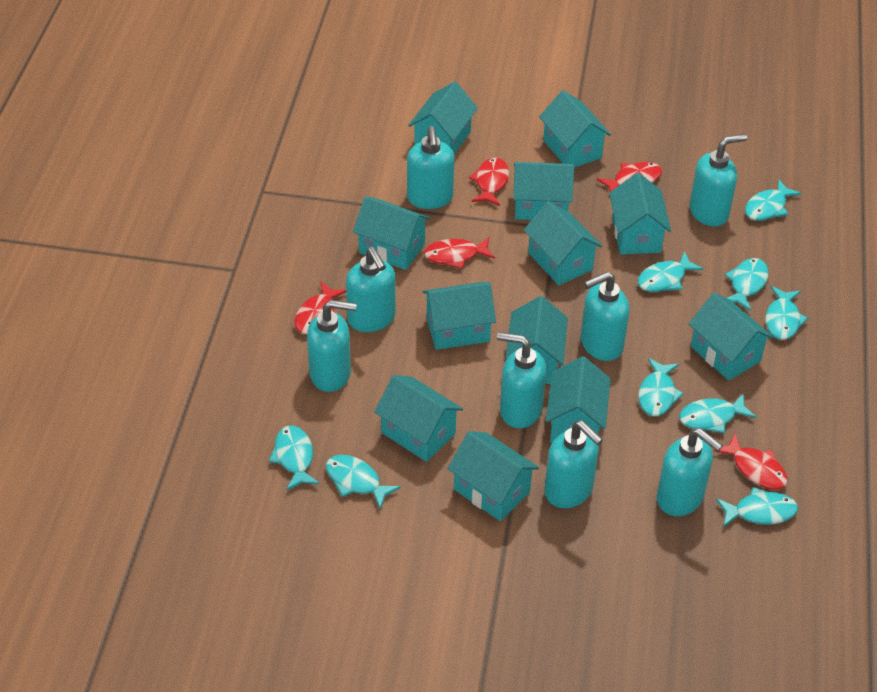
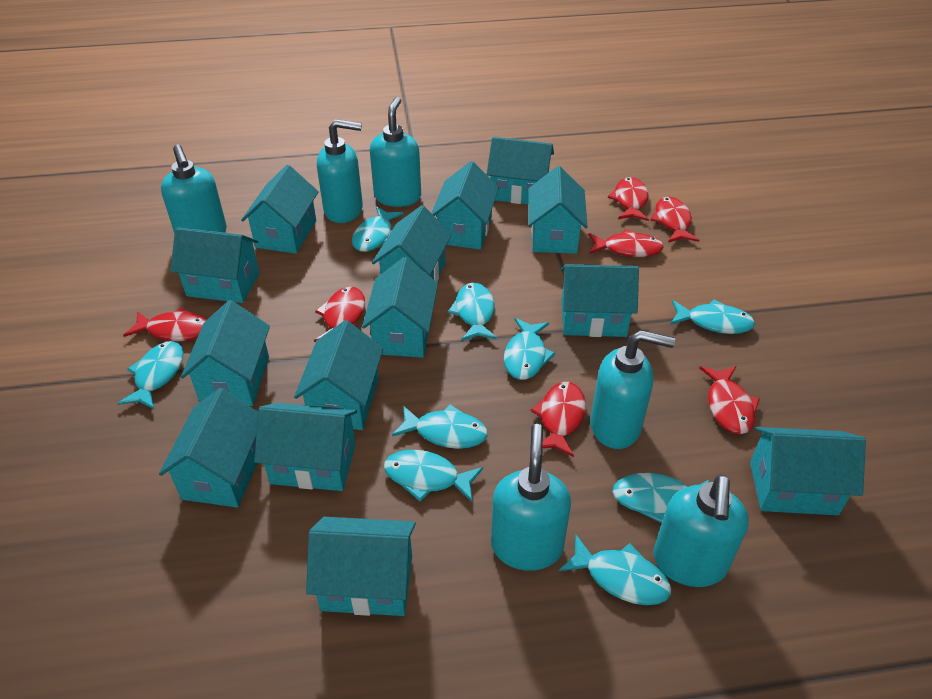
red fish: 5 -> 7
turquoise house: 12 -> 14
turquoise soap dispenser: 8 -> 6

